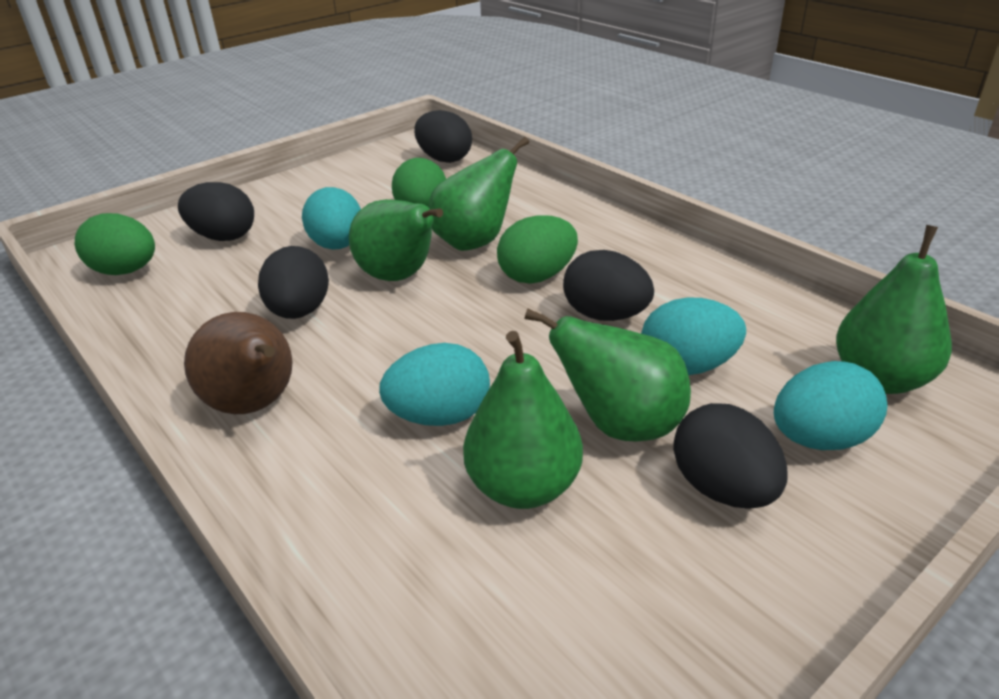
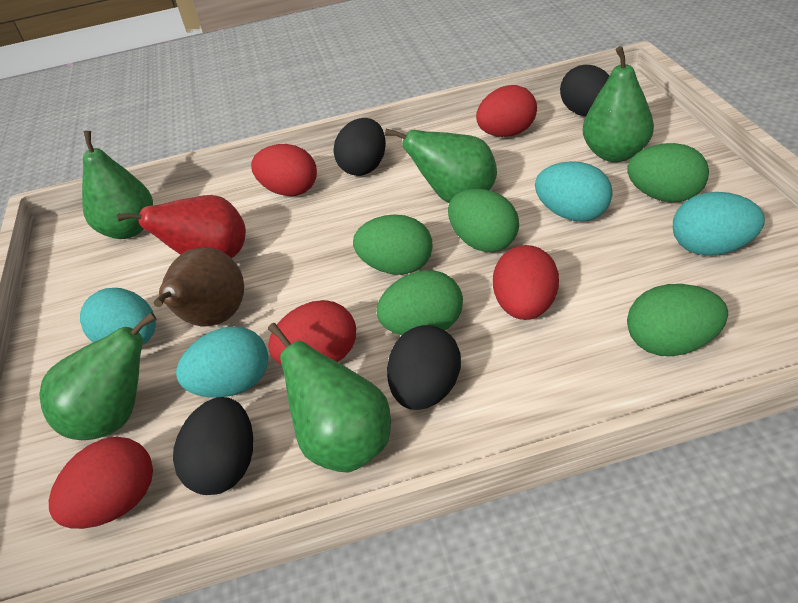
black egg: 5 -> 4
green egg: 3 -> 5
red egg: 0 -> 5
red pear: 0 -> 1

